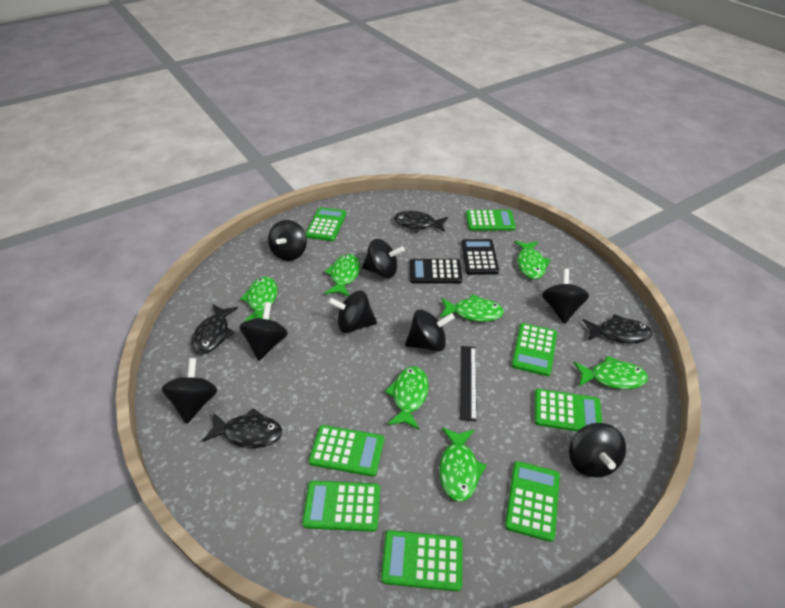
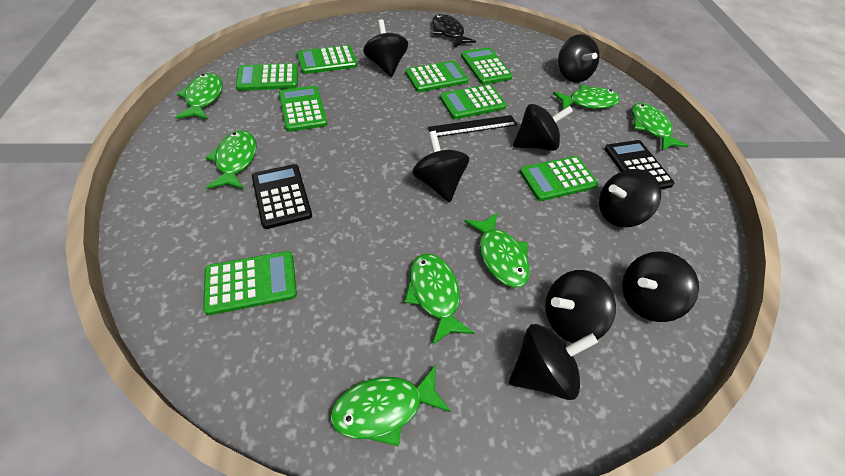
black fish: 4 -> 1

